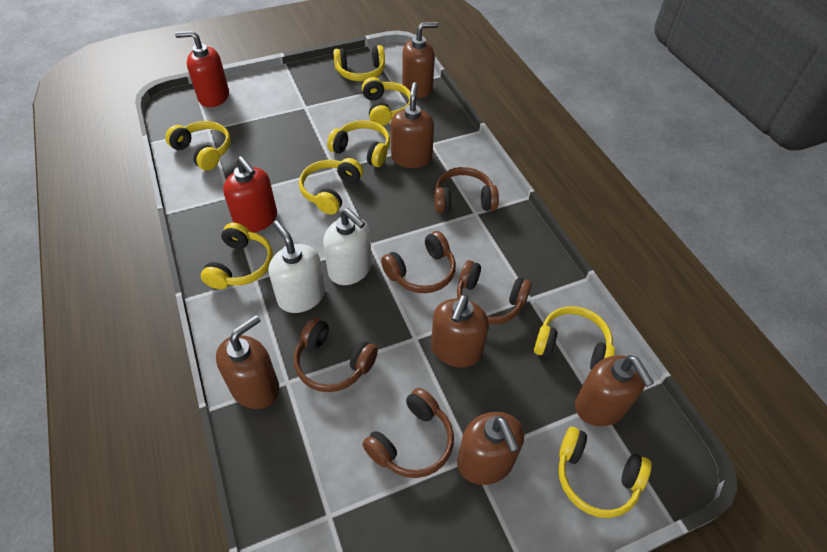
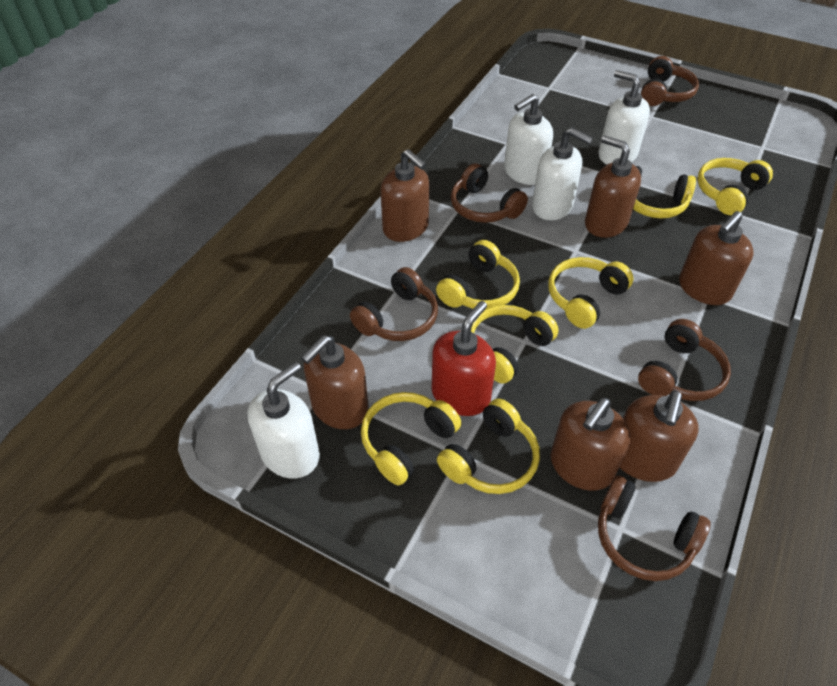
red soap dispenser: 2 -> 1
white soap dispenser: 2 -> 4
yellow headphones: 8 -> 7

